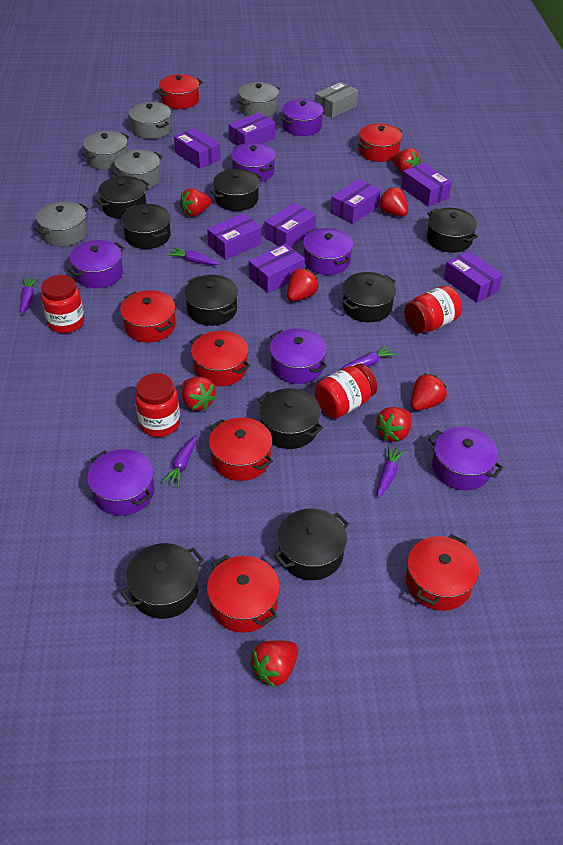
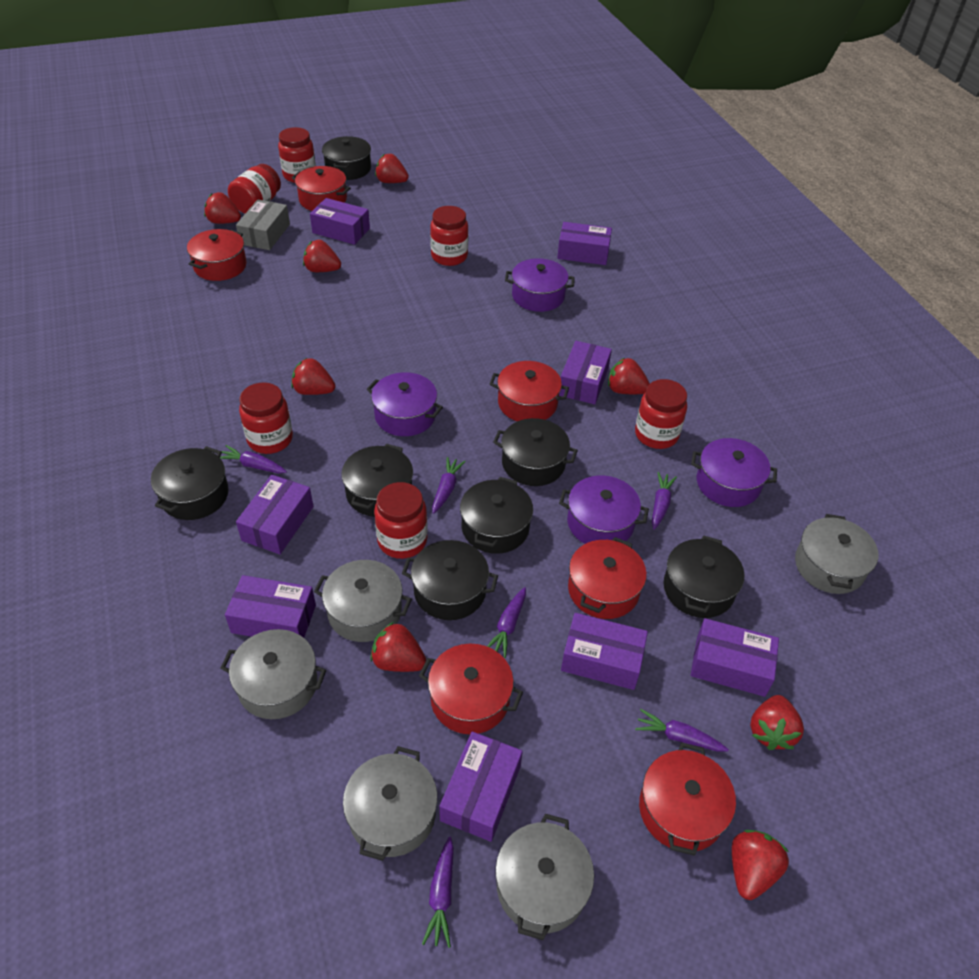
black pot: 9 -> 7
purple carrot: 5 -> 6
purple pot: 7 -> 4
red jar: 4 -> 6
red pot: 7 -> 6

